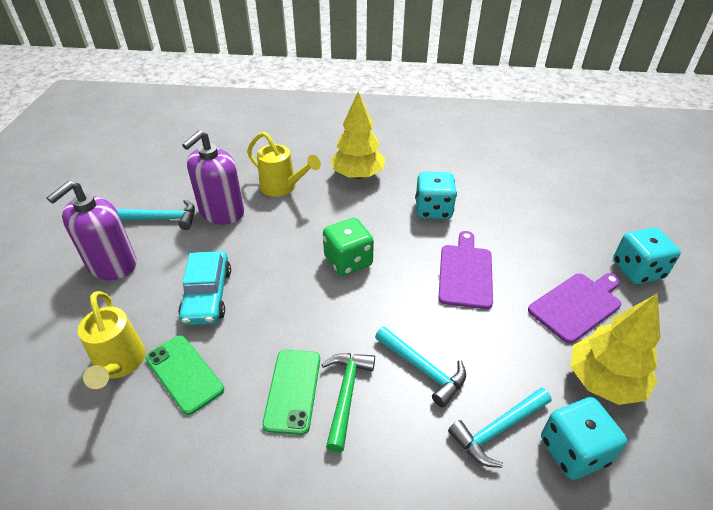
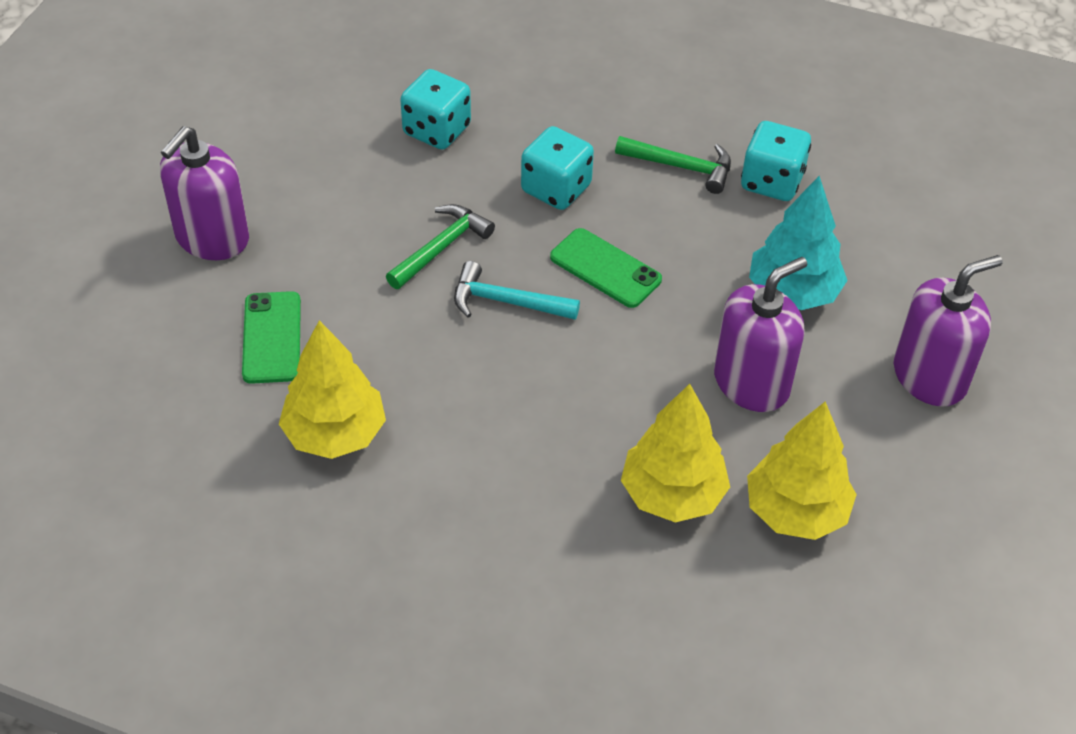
green dice: 1 -> 0
green hammer: 1 -> 2
purple cutting board: 2 -> 0
purple soap dispenser: 2 -> 3
turquoise car: 1 -> 0
turquoise hammer: 3 -> 1
turquoise tree: 0 -> 1
yellow tree: 2 -> 3
yellow watering can: 2 -> 0

